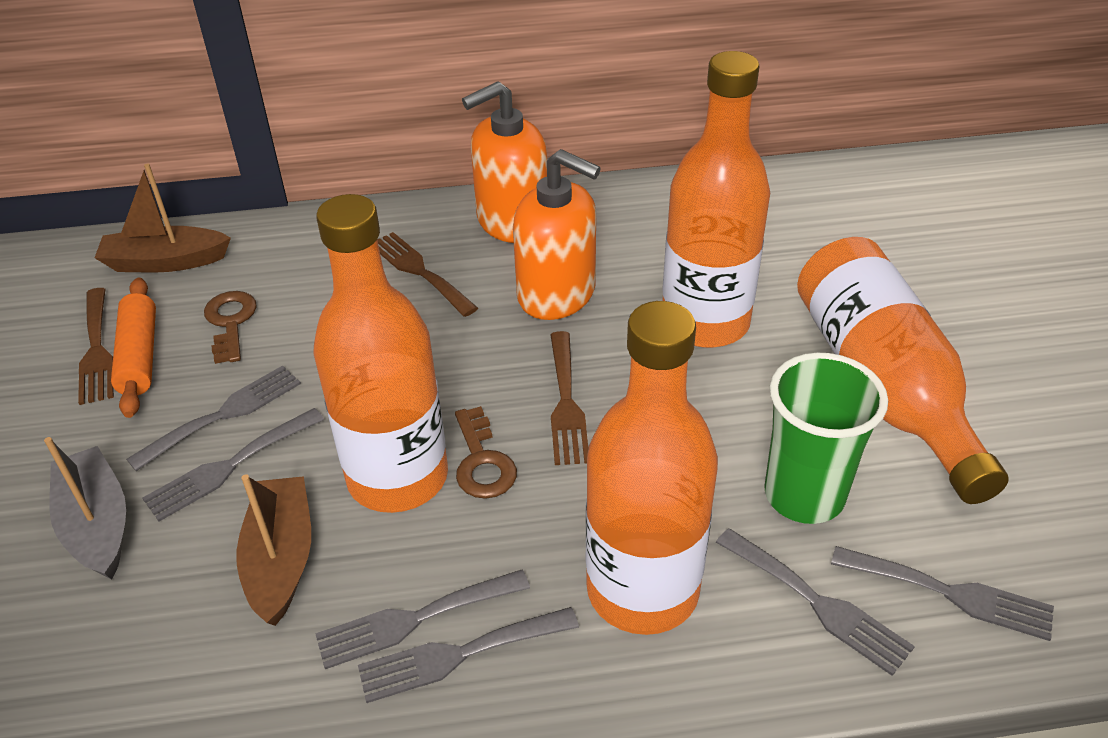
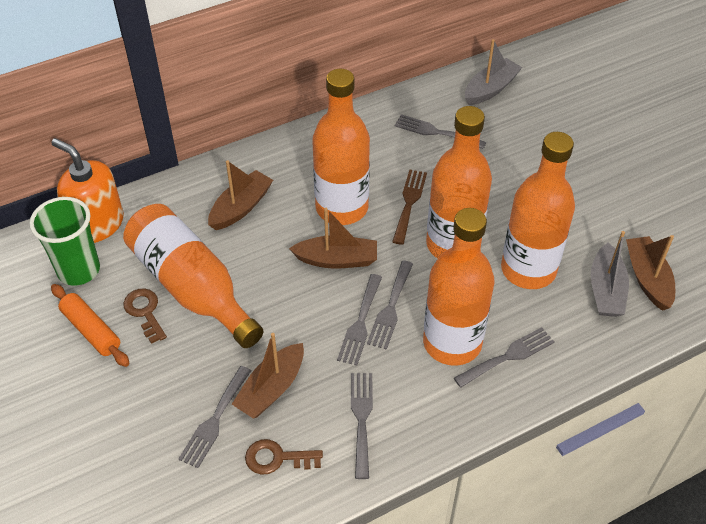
brown boat: 2 -> 4
brown fork: 3 -> 1
grey boat: 1 -> 2
orange bottle: 4 -> 5
orange soap dispenser: 2 -> 1

